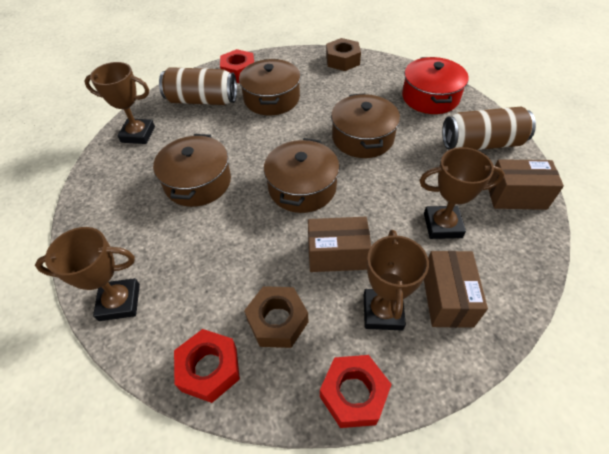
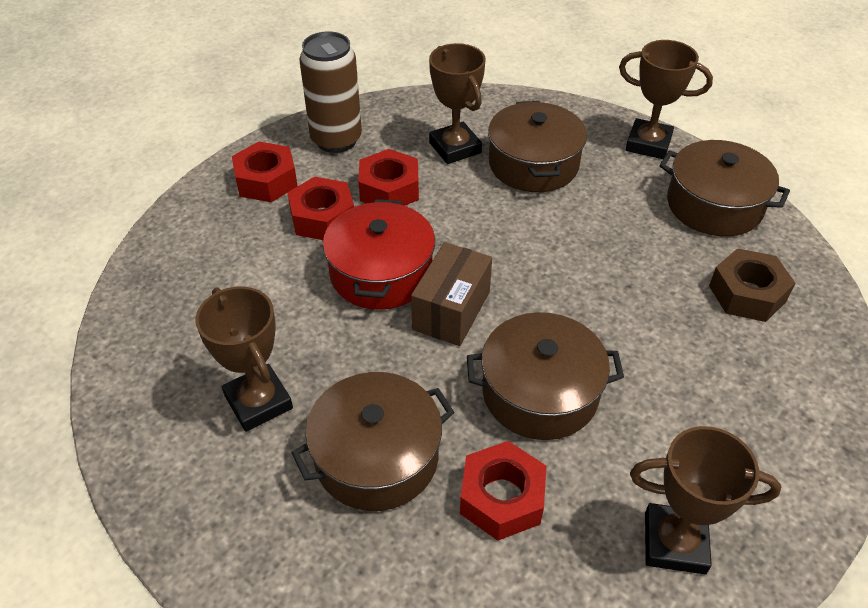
brown box: 3 -> 1
brown can: 2 -> 1
brown nut: 2 -> 1
red nut: 3 -> 4

